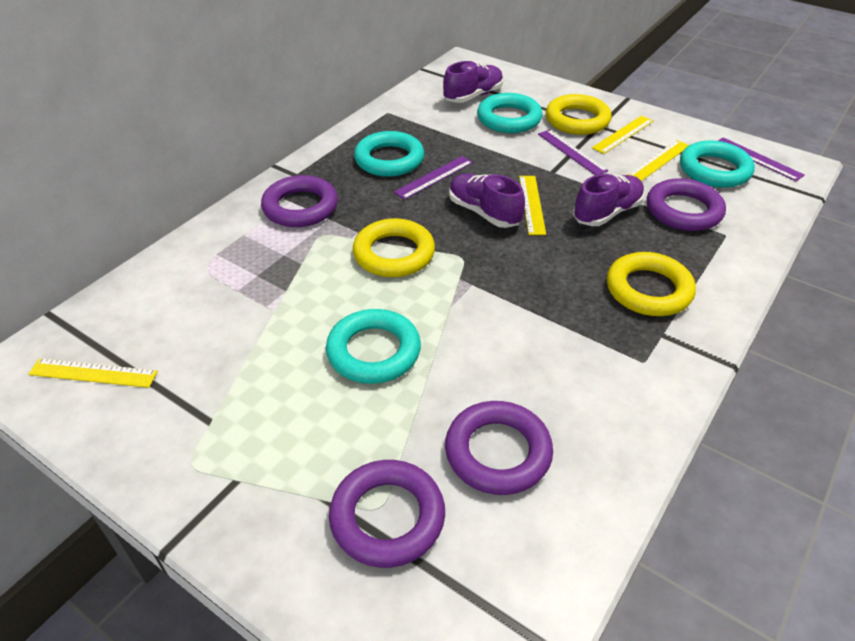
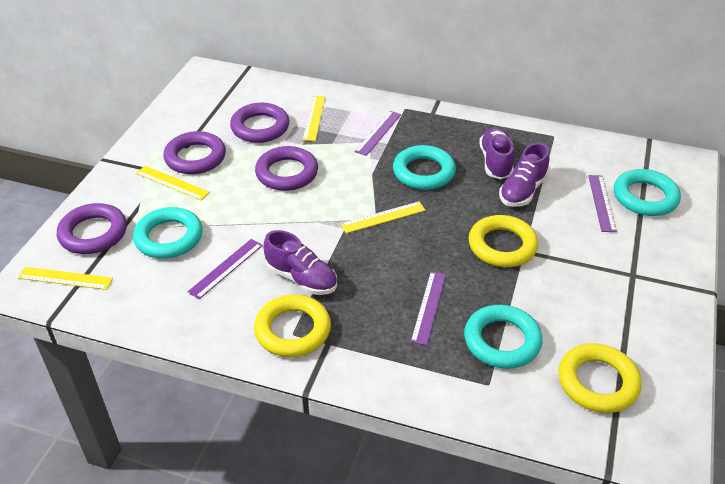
purple ruler: 3 -> 4

